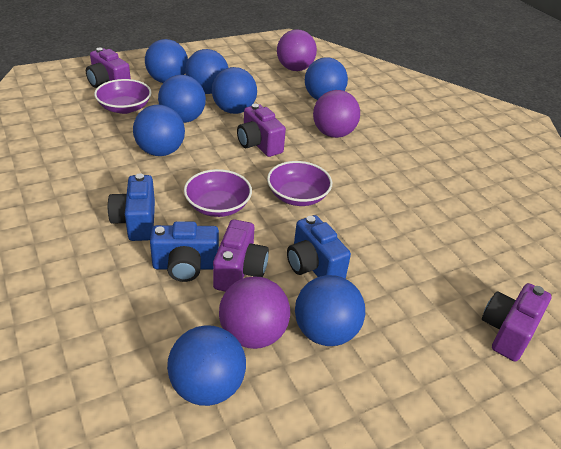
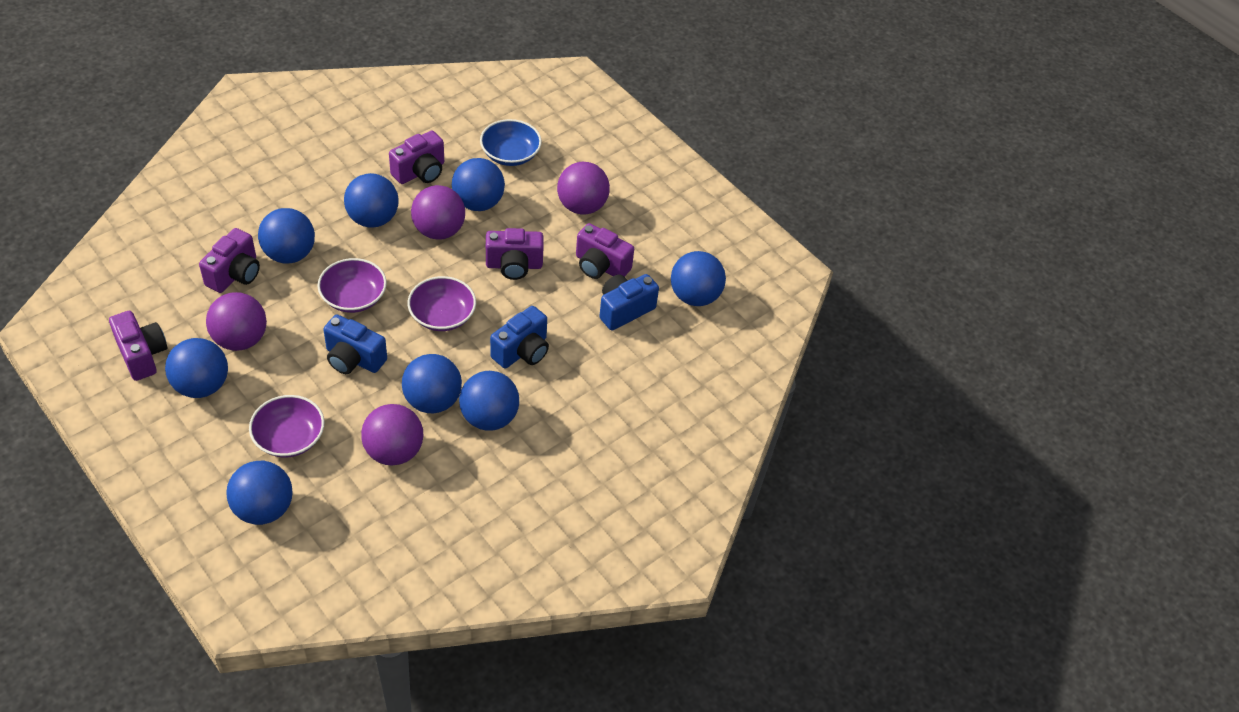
blue bowl: 0 -> 1
purple ball: 3 -> 4
purple camera: 4 -> 5

